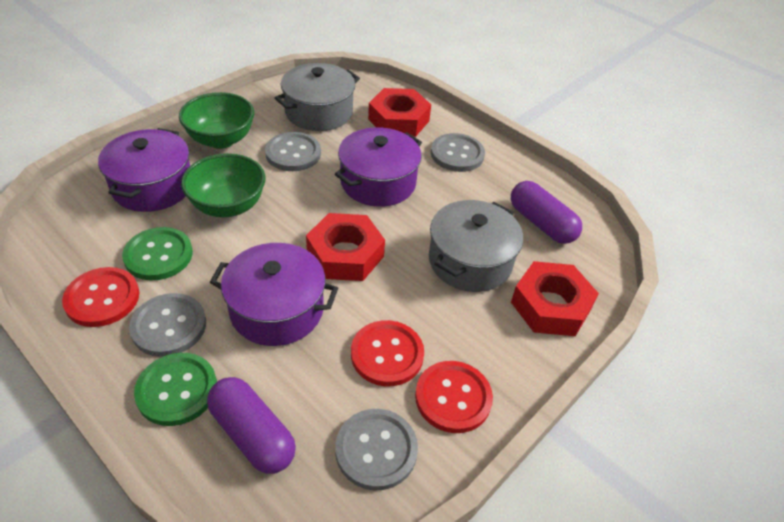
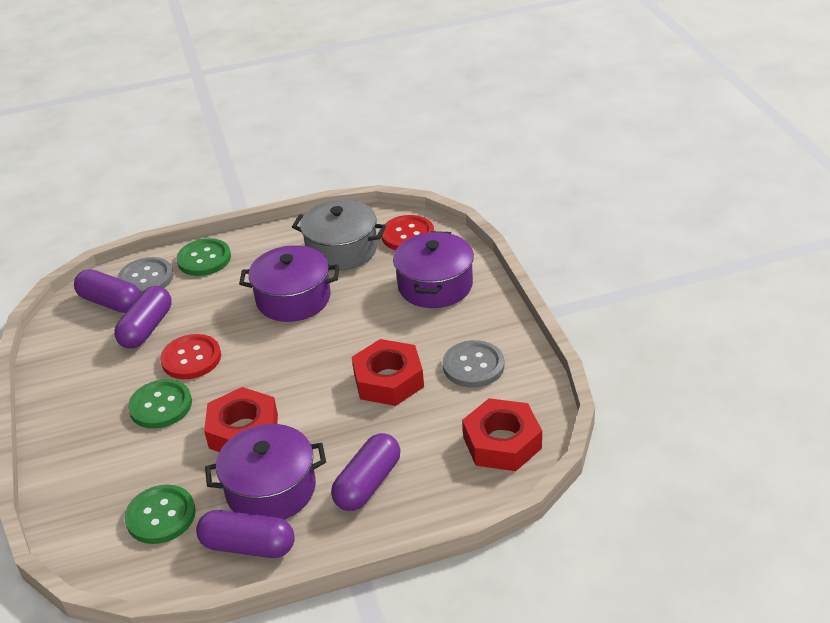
green bowl: 2 -> 0
green button: 2 -> 3
grey button: 4 -> 2
grey pot: 2 -> 1
purple capsule: 2 -> 4
red button: 3 -> 2

